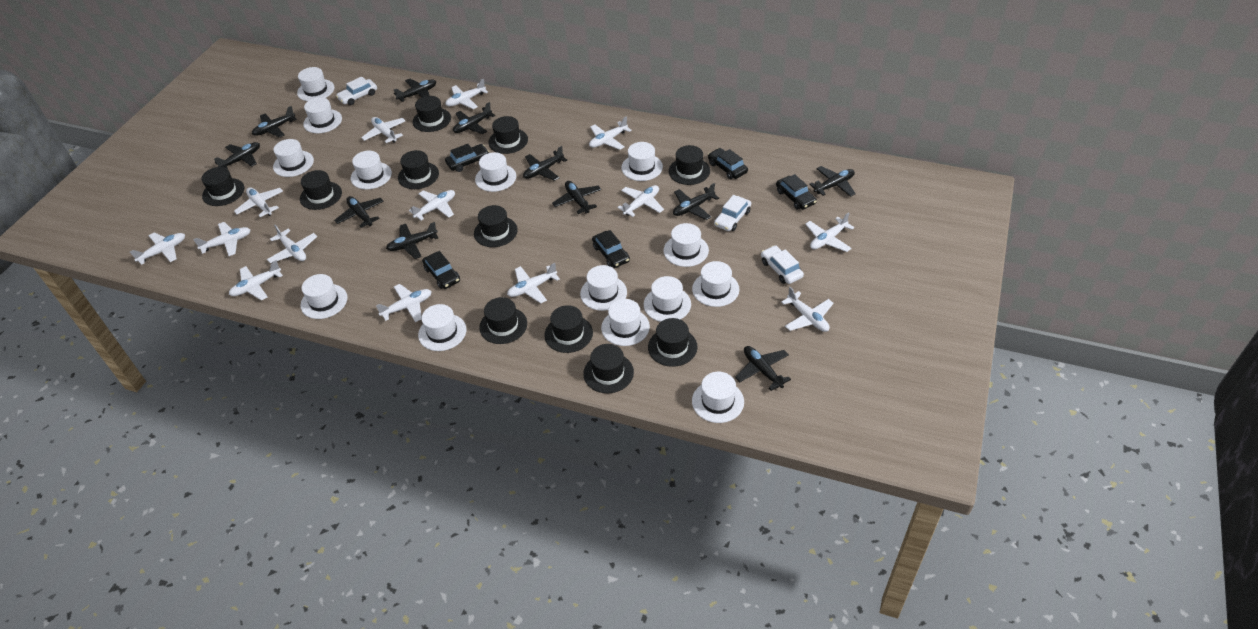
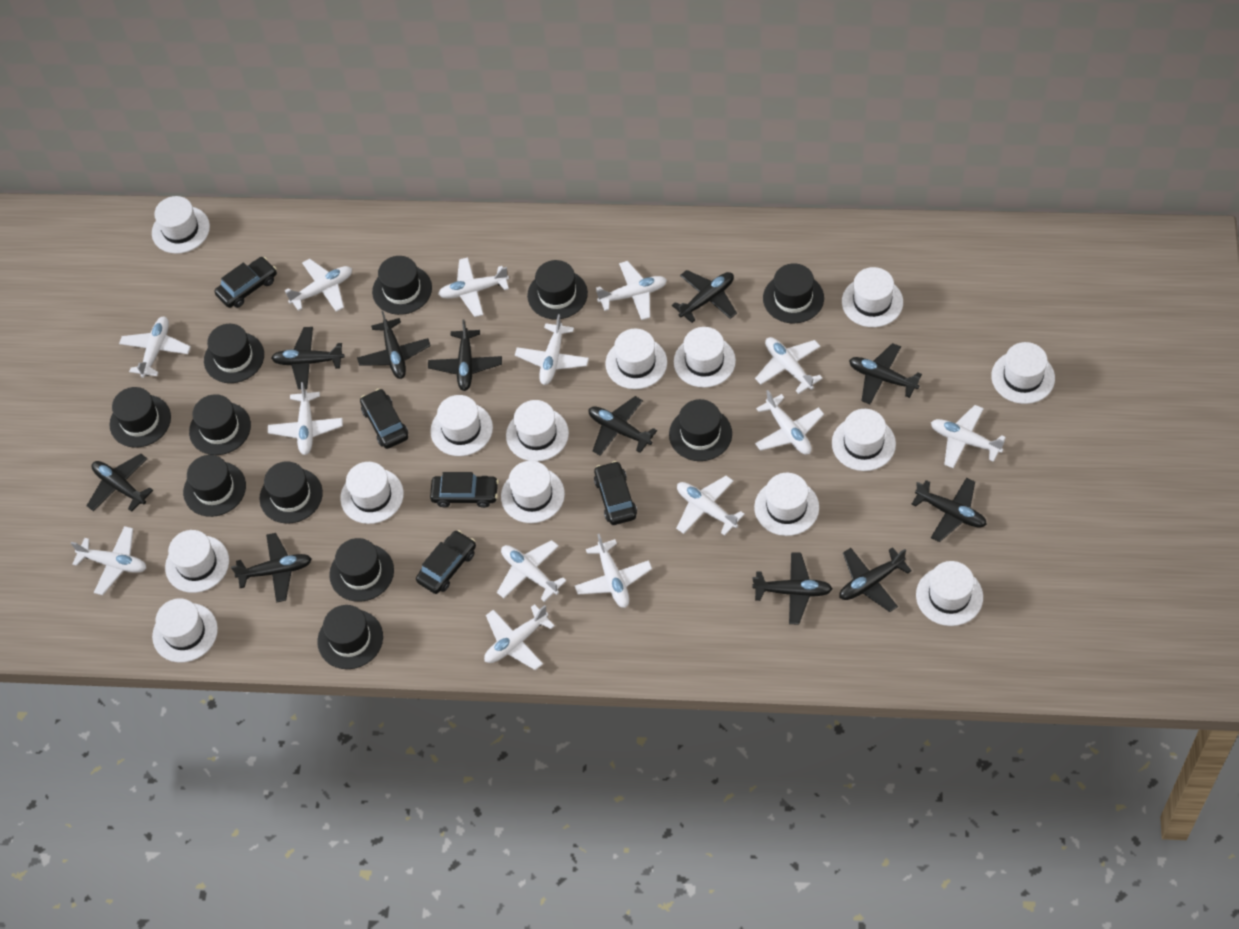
white car: 3 -> 0

